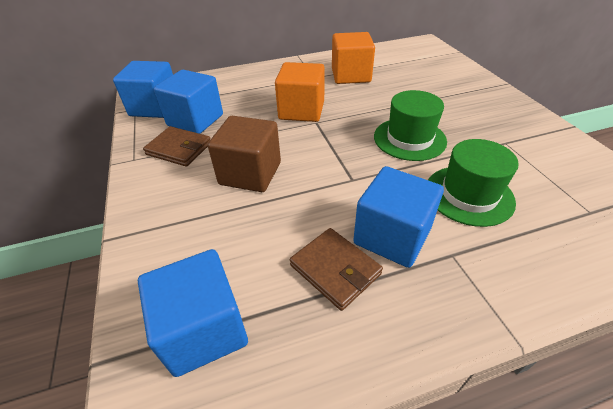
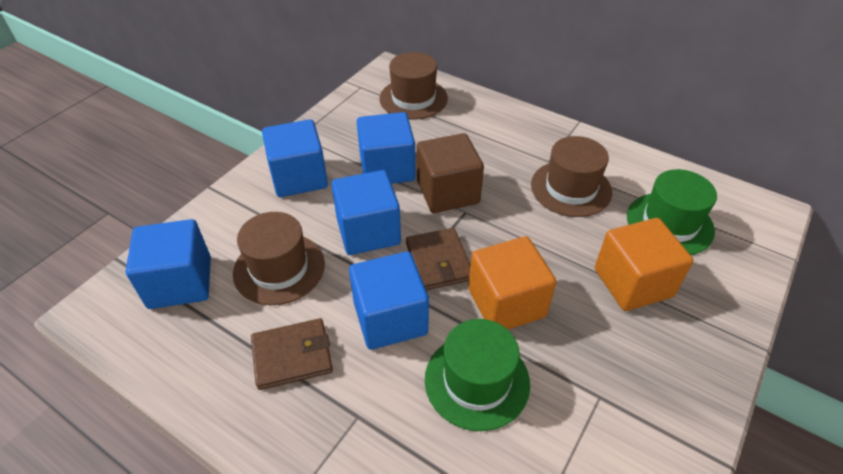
blue cube: 4 -> 5
brown hat: 0 -> 3

